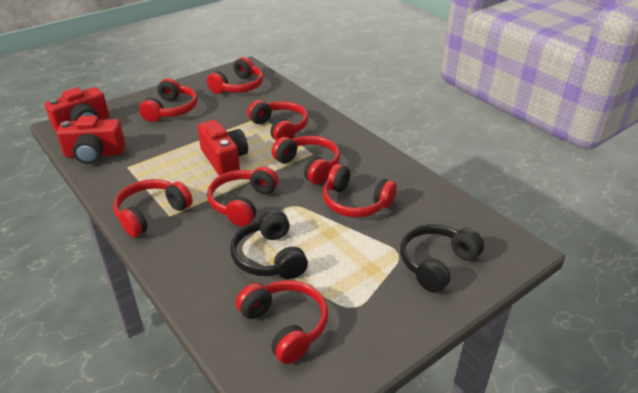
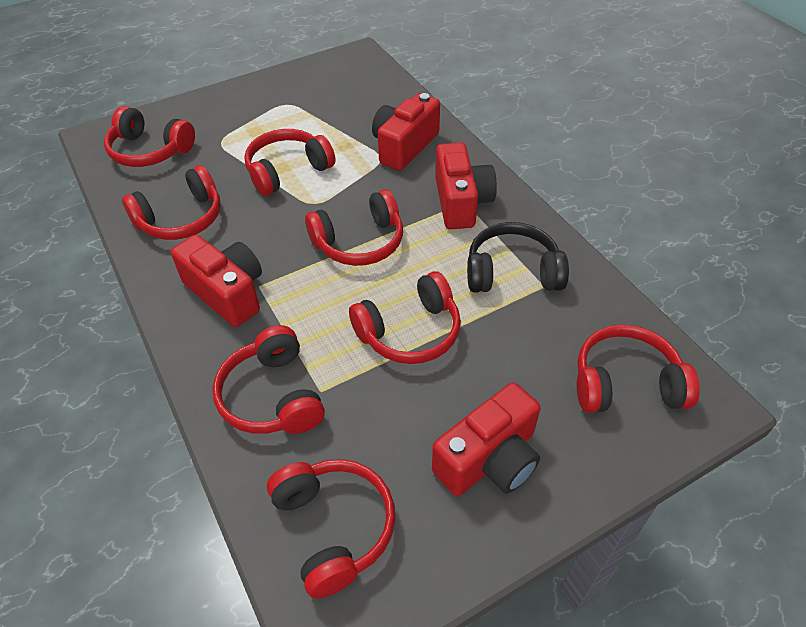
black headphones: 2 -> 1
red camera: 3 -> 4

